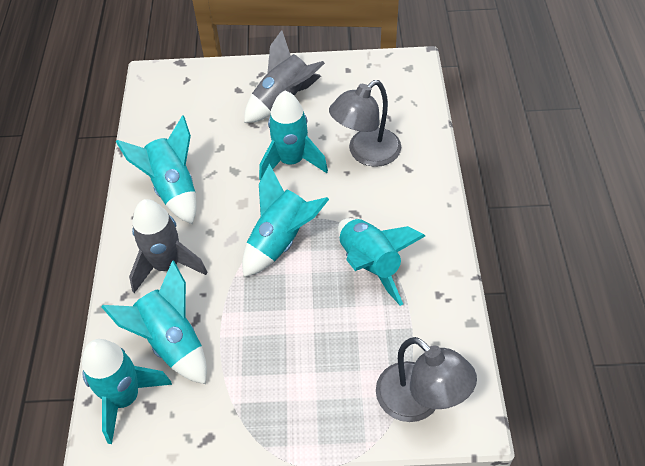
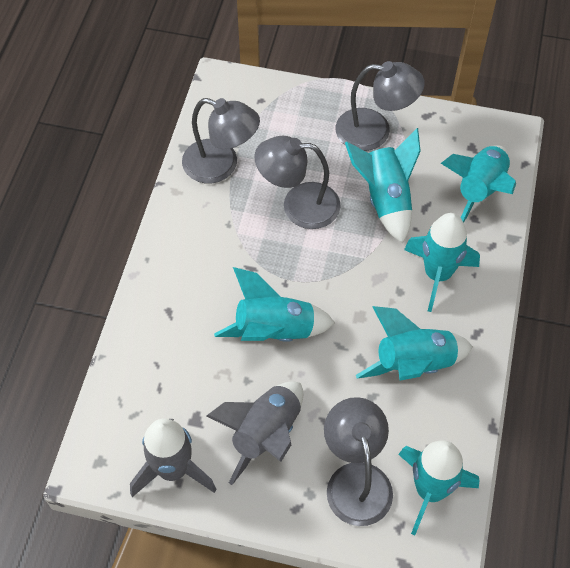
grey lamp: 2 -> 4

